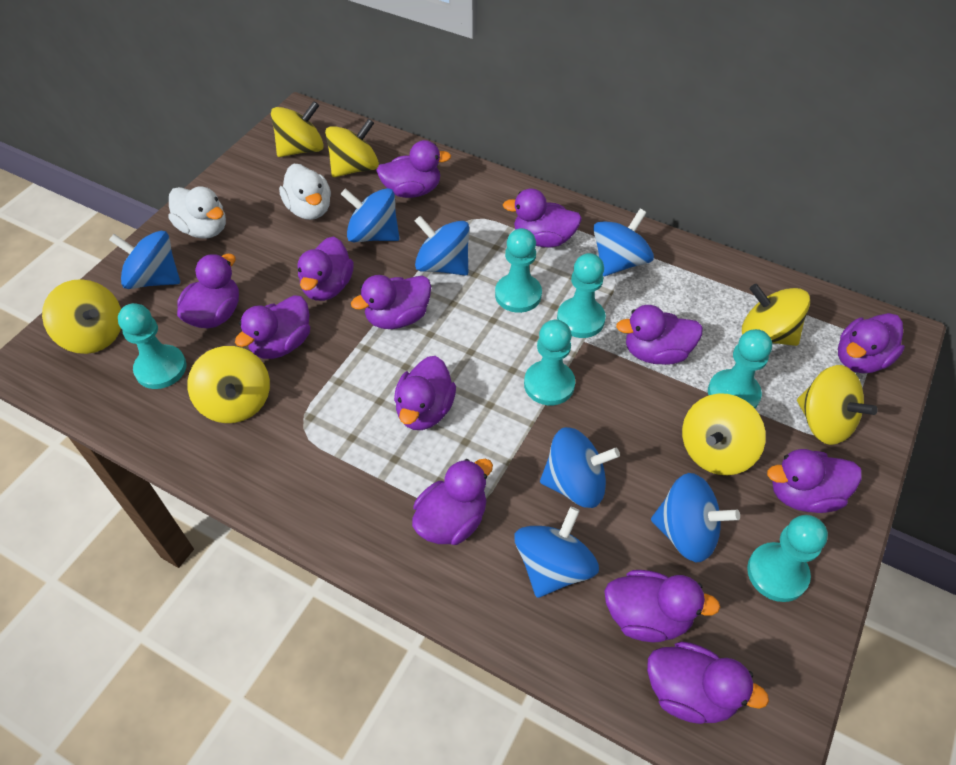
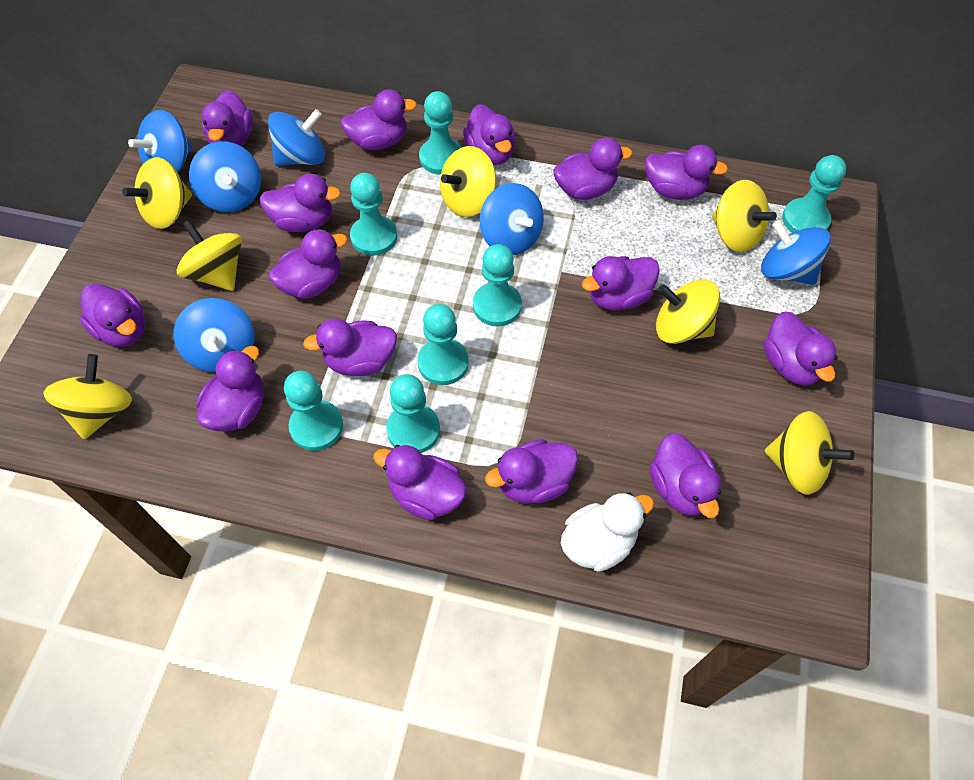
blue spinning top: 7 -> 6
purple duck: 13 -> 15
turquoise pawn: 6 -> 7
white duck: 2 -> 1

